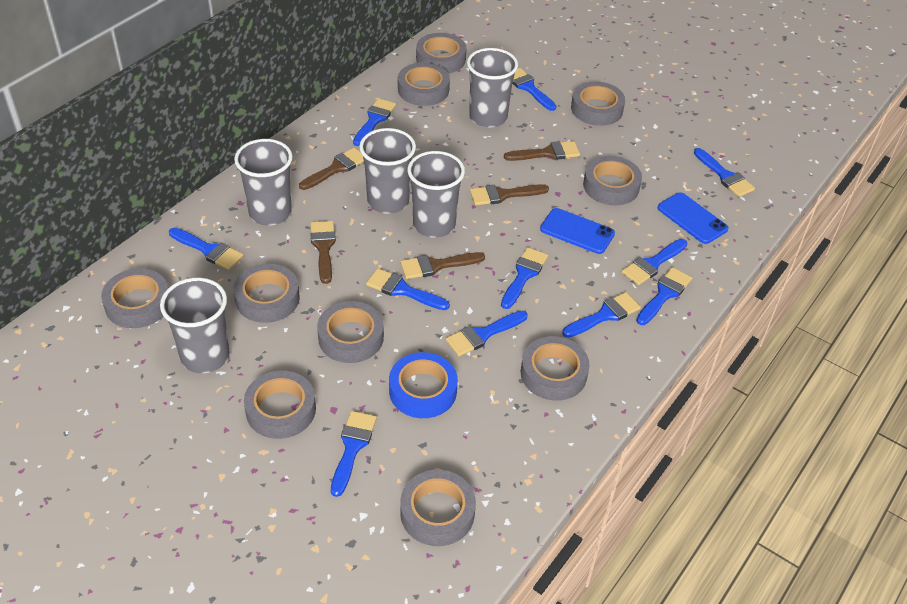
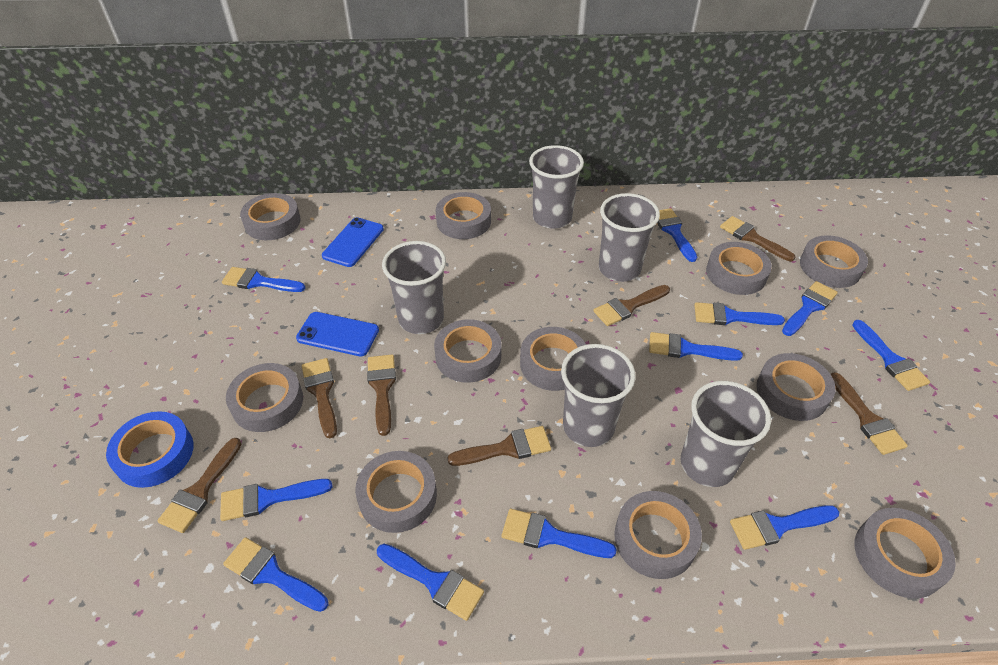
brown brush: 5 -> 7
grey tape: 10 -> 11

